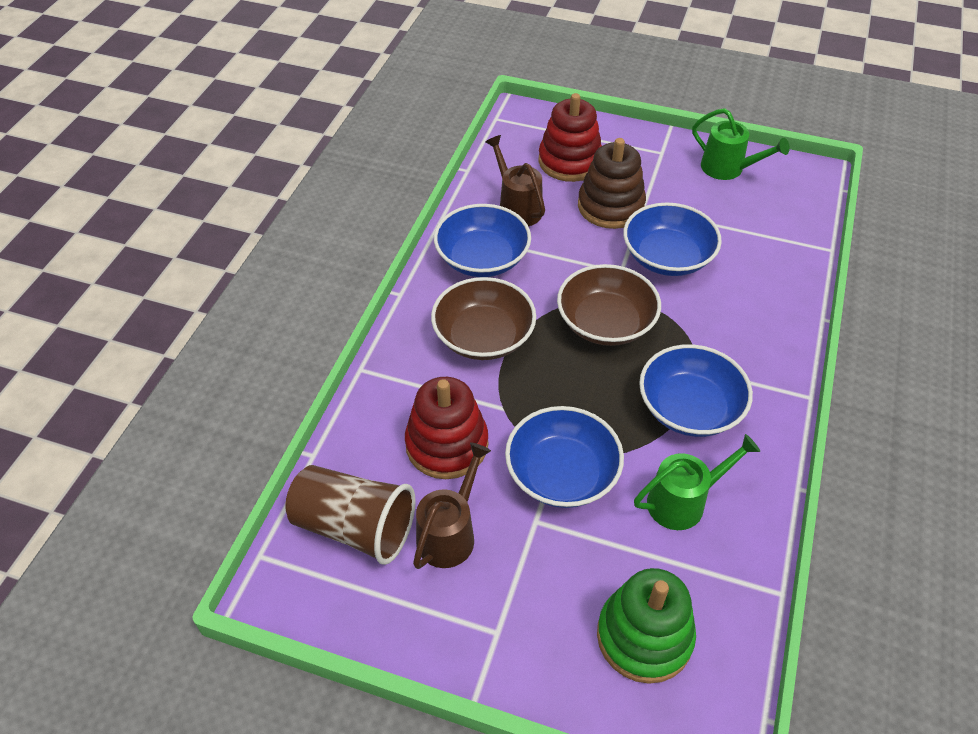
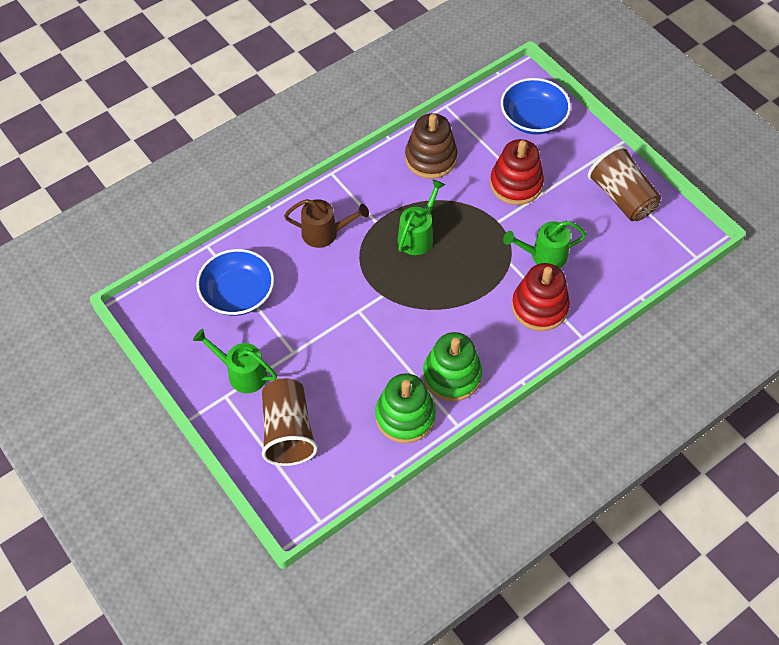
blue bowl: 4 -> 2
brown bowl: 2 -> 0
brown cup: 1 -> 2
brown watering can: 2 -> 1
green stacking toy: 1 -> 2
green watering can: 2 -> 3

